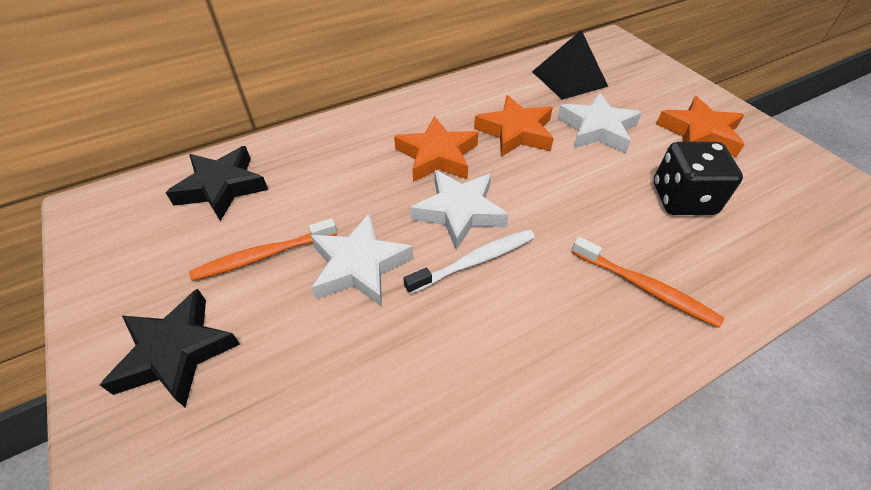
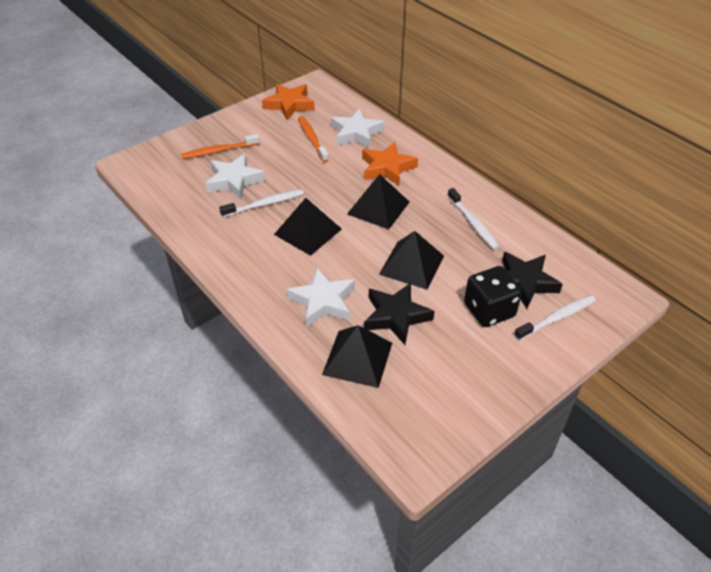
black pyramid: 1 -> 4
orange star: 3 -> 2
white toothbrush: 1 -> 3

